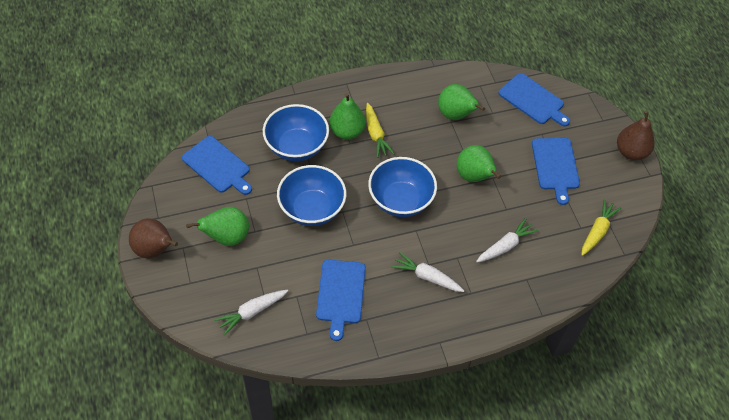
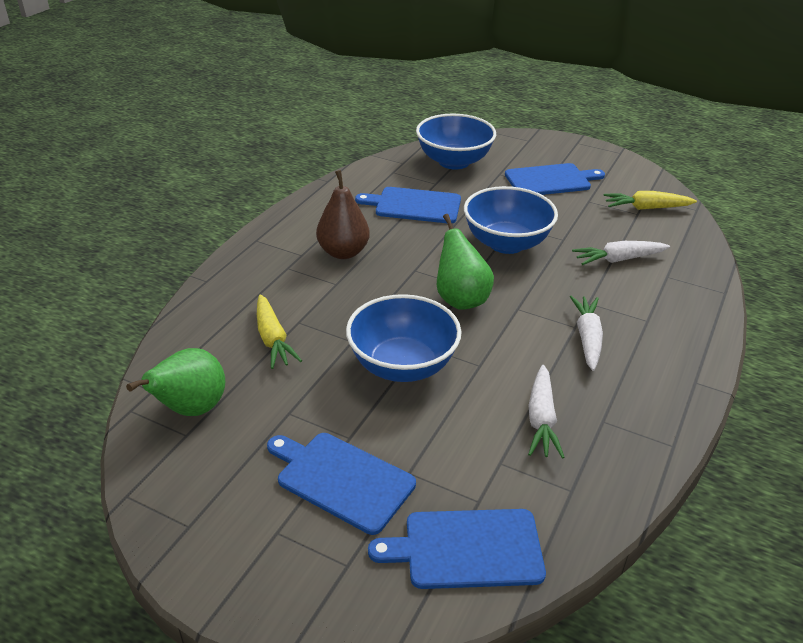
brown pear: 2 -> 1
green pear: 4 -> 2

